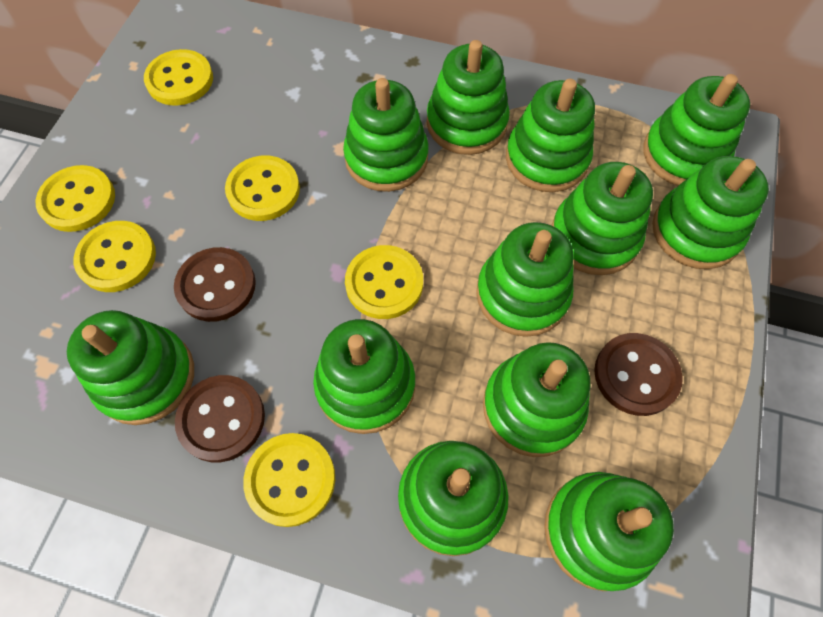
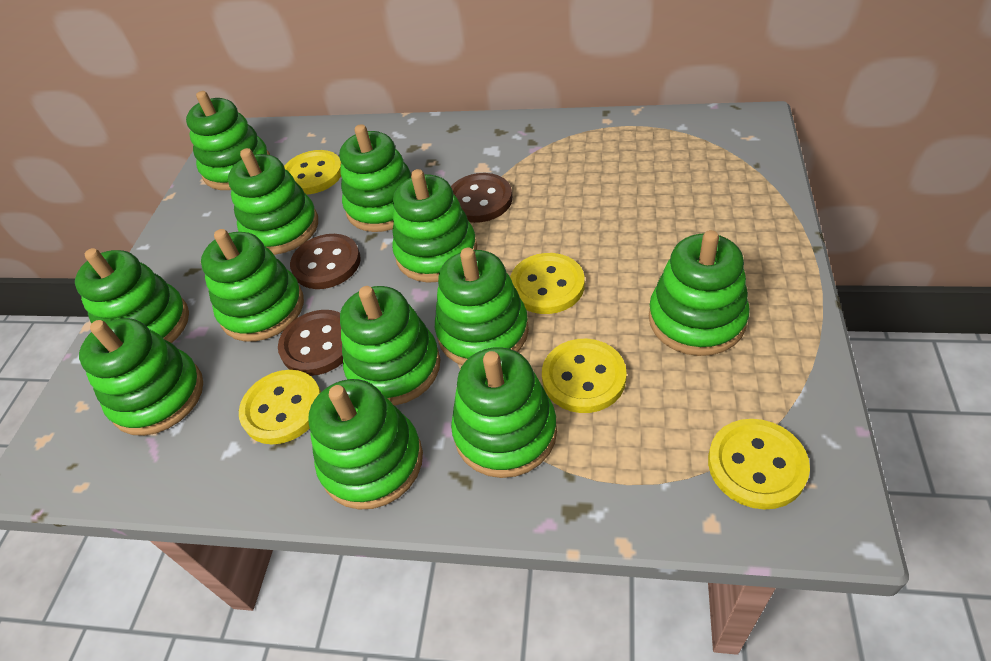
yellow button: 6 -> 5

